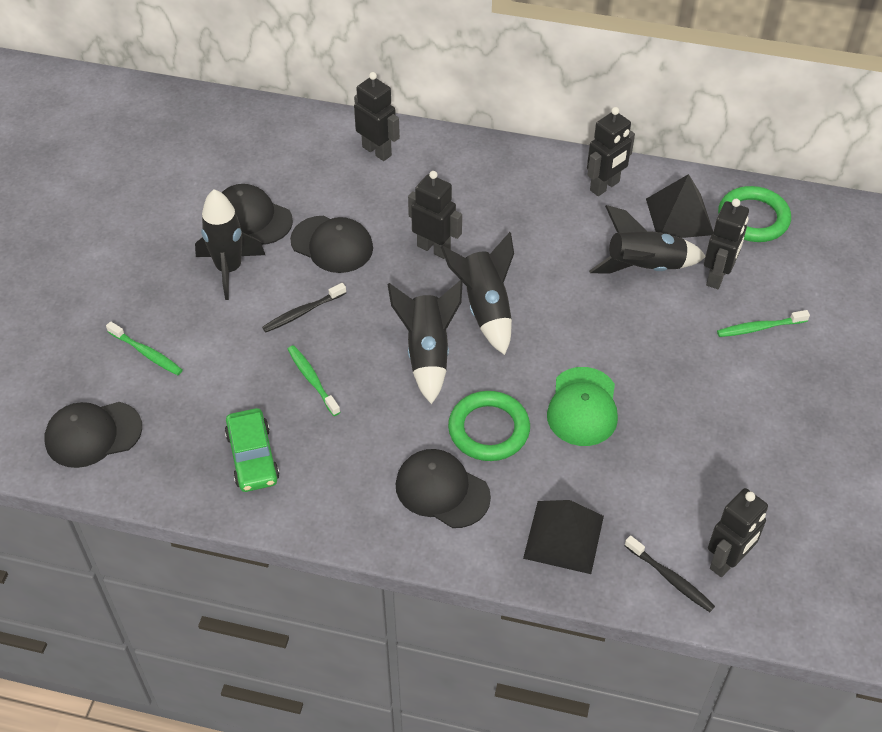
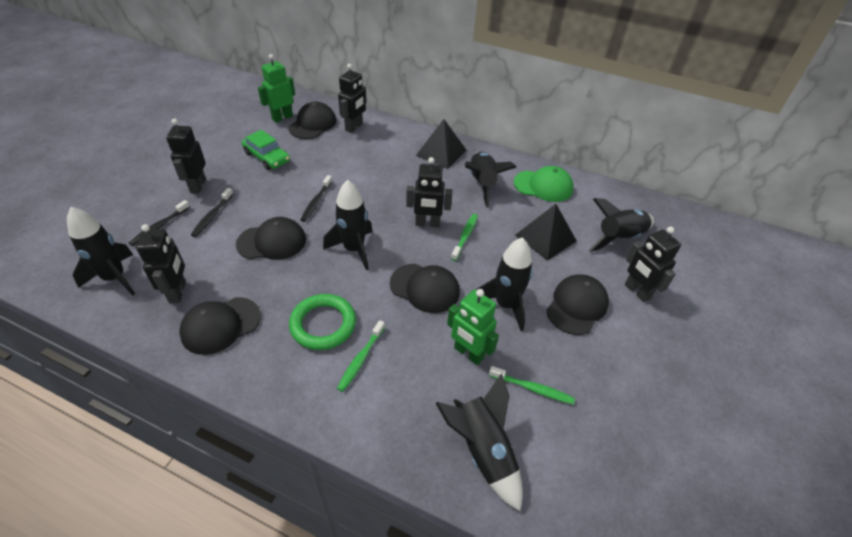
black cap: 4 -> 5
black rocket: 4 -> 6
black toothbrush: 2 -> 3
green ring: 2 -> 1
green robot: 0 -> 2

